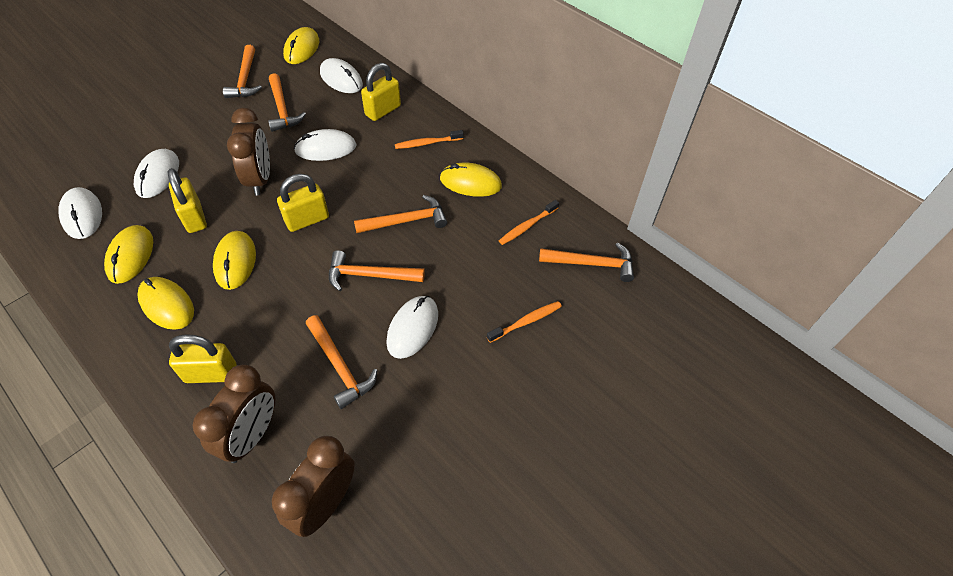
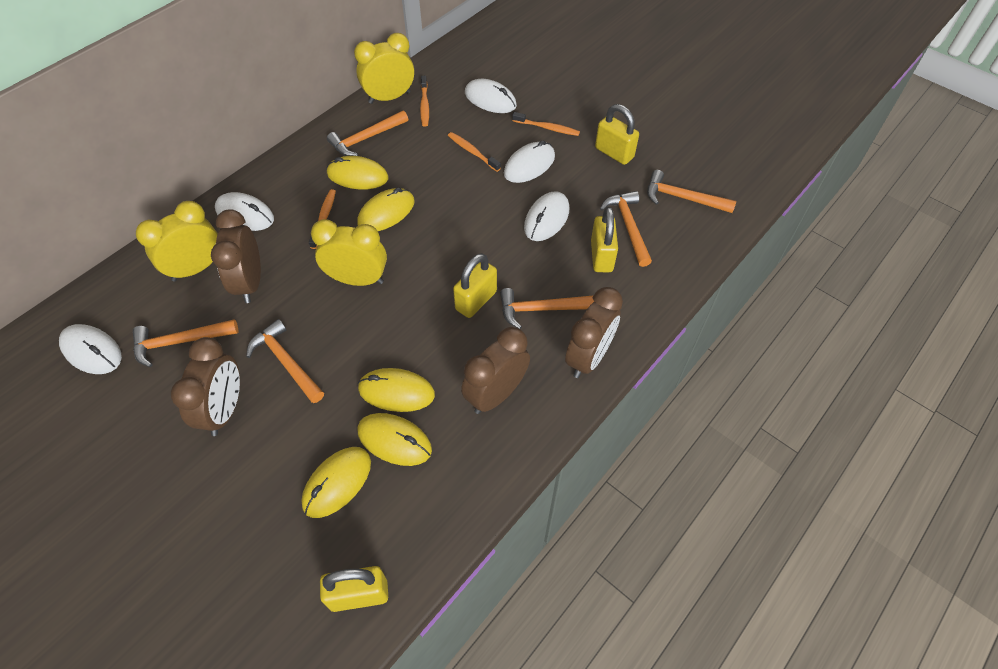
brown clock: 3 -> 4
orange toothbrush: 3 -> 4
yellow clock: 0 -> 3

